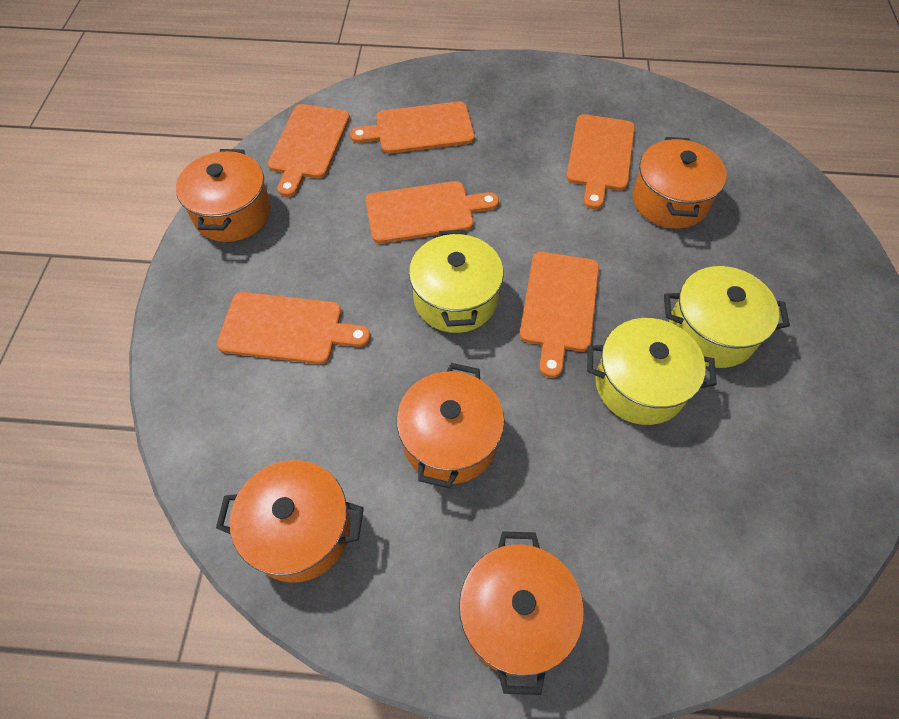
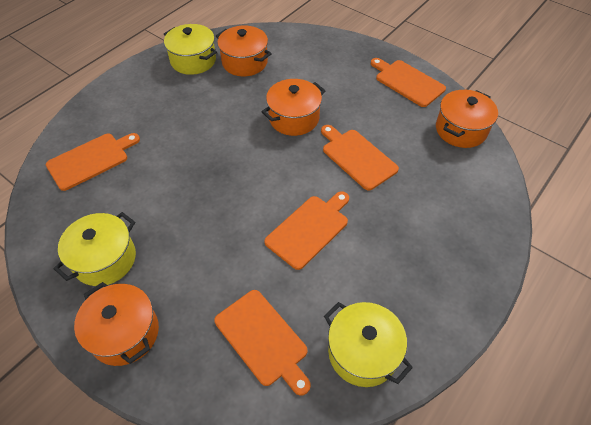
orange cutting board: 6 -> 5
orange pot: 5 -> 4

